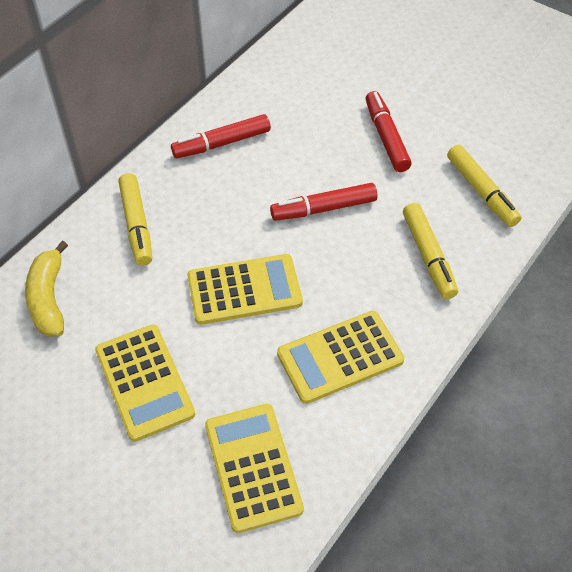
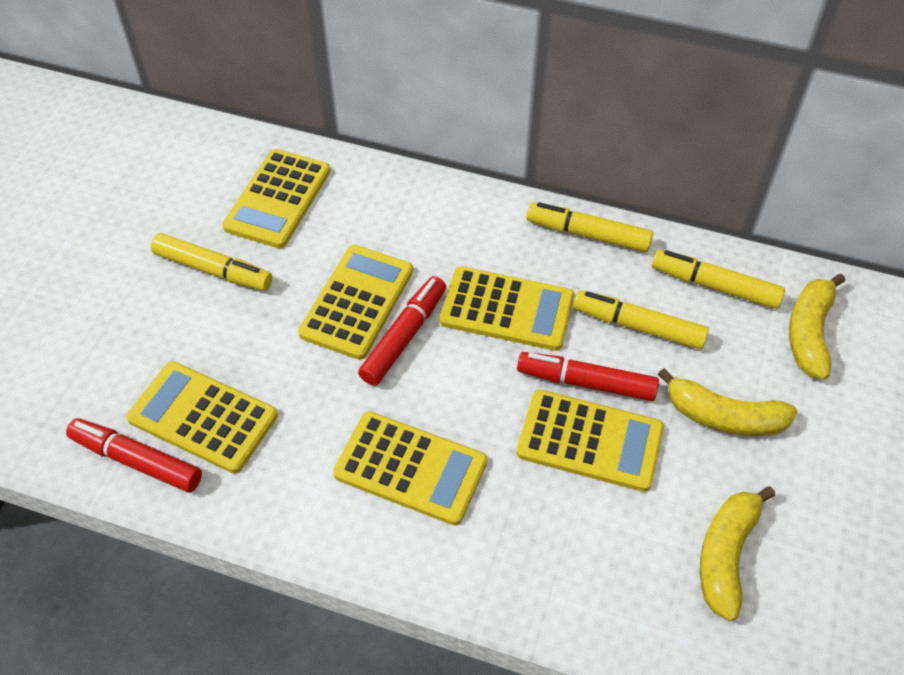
yellow banana: 1 -> 3
yellow calculator: 4 -> 6
yellow marker: 3 -> 4

